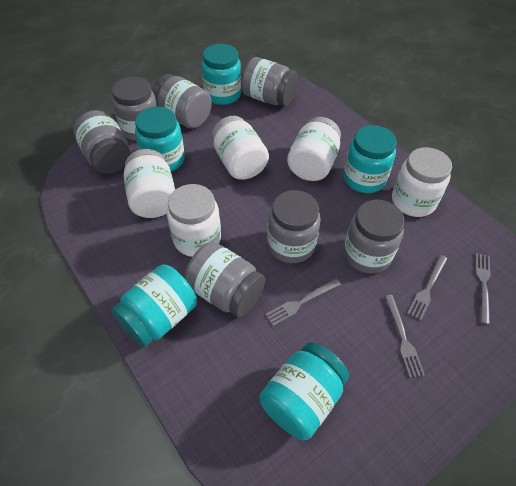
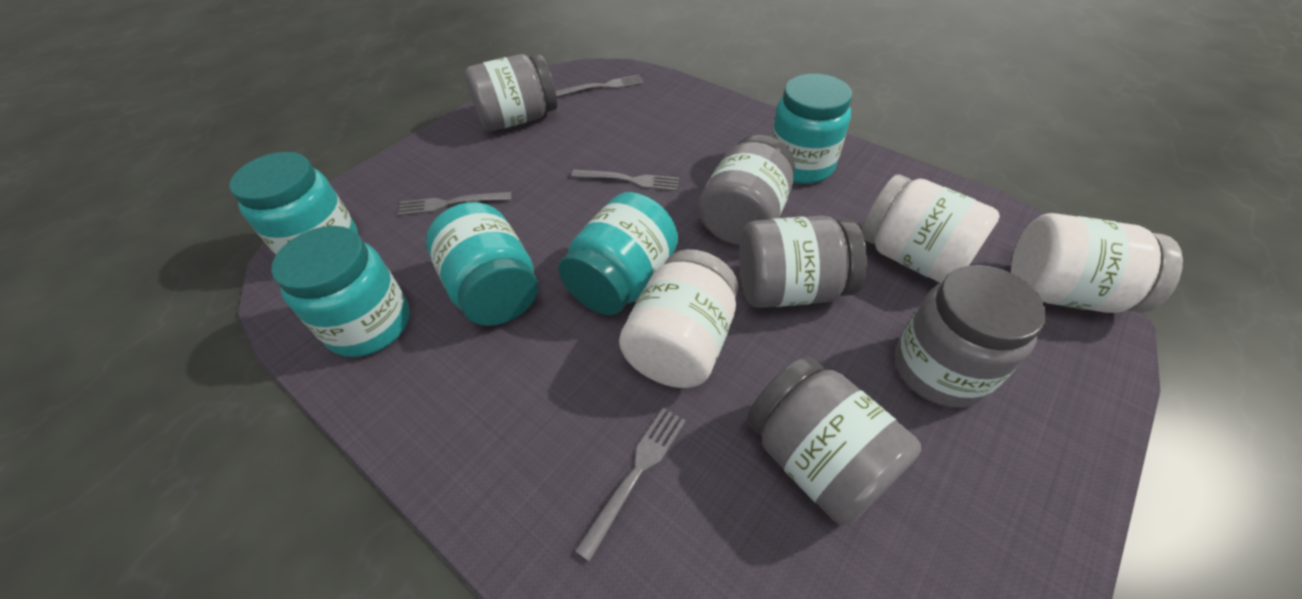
grey jar: 7 -> 5
white jar: 5 -> 3

